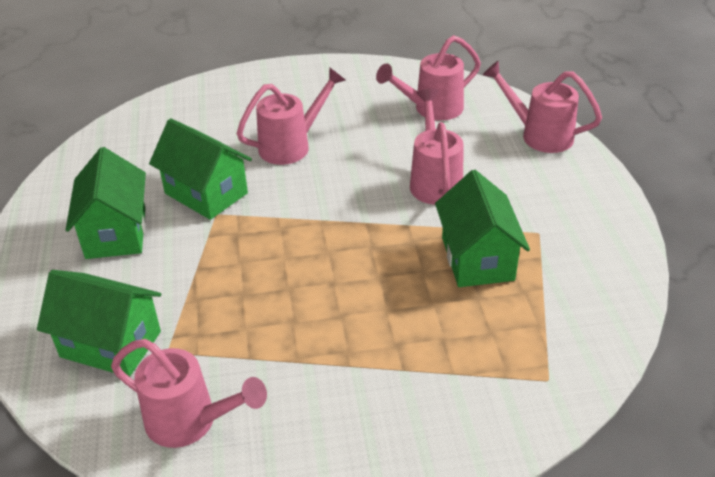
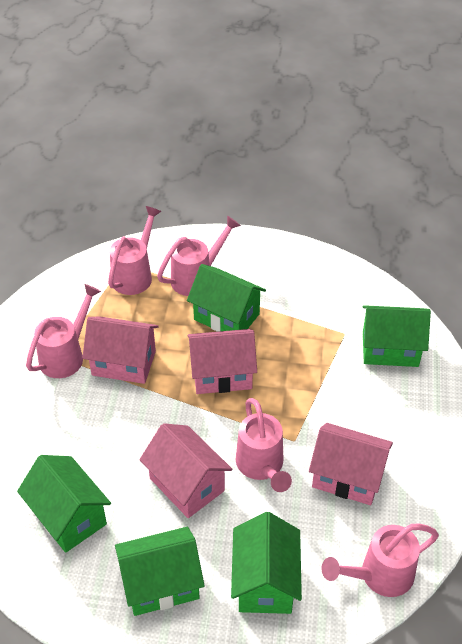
green house: 4 -> 5
pink house: 0 -> 4

